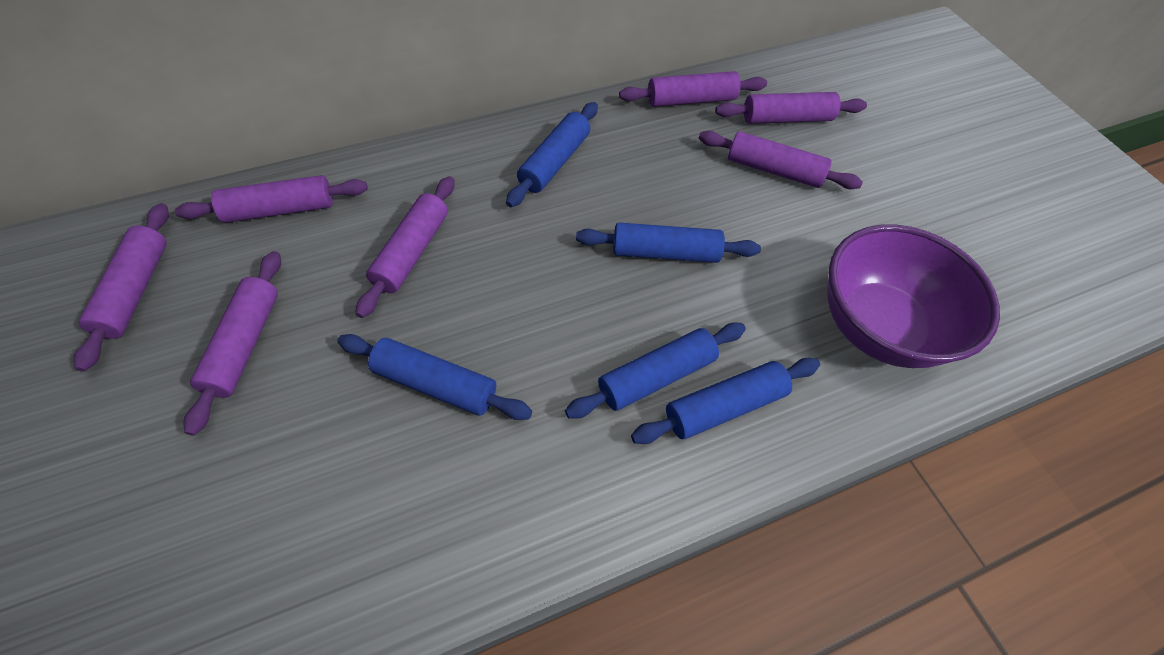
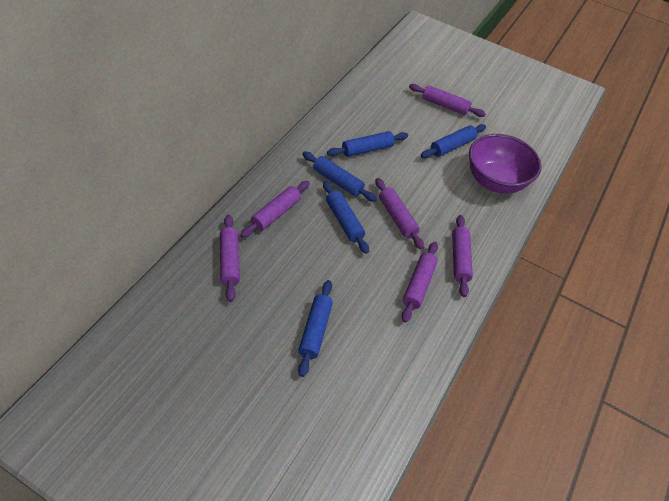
purple rolling pin: 7 -> 6

